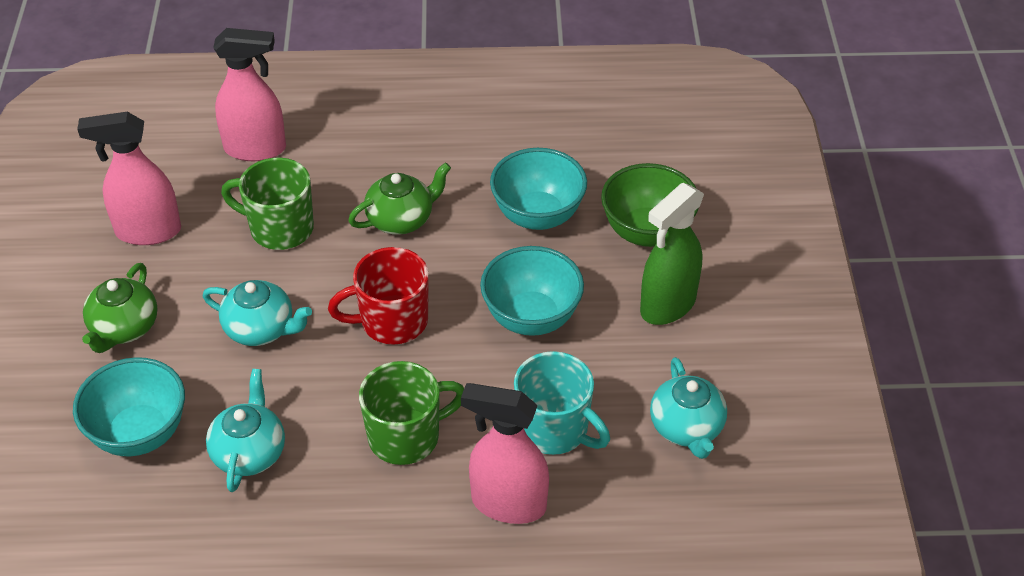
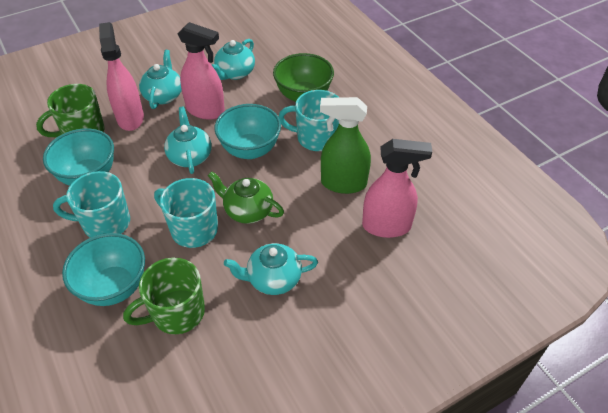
green teapot: 2 -> 1
red mug: 1 -> 0
turquoise mug: 1 -> 3
turquoise teapot: 3 -> 4

